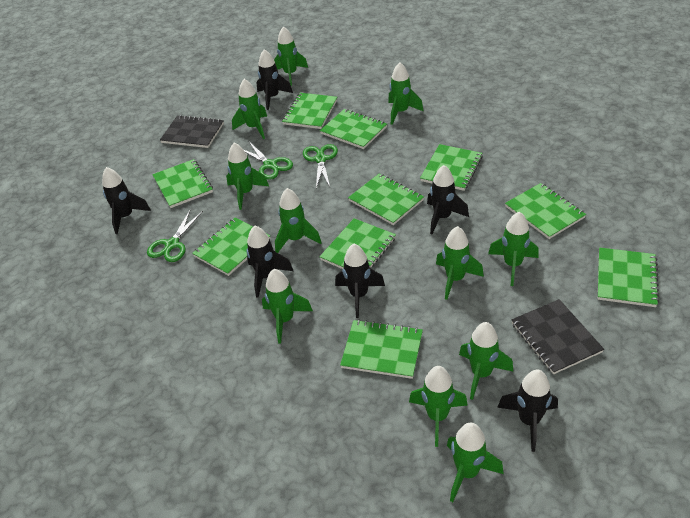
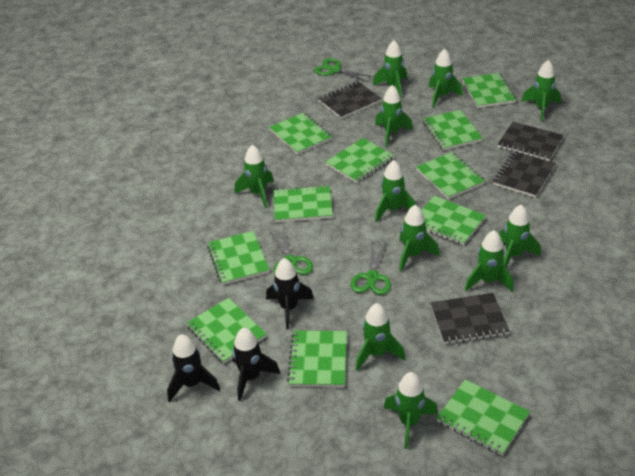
black notebook: 2 -> 4
black rocket: 6 -> 3
green notebook: 10 -> 11

